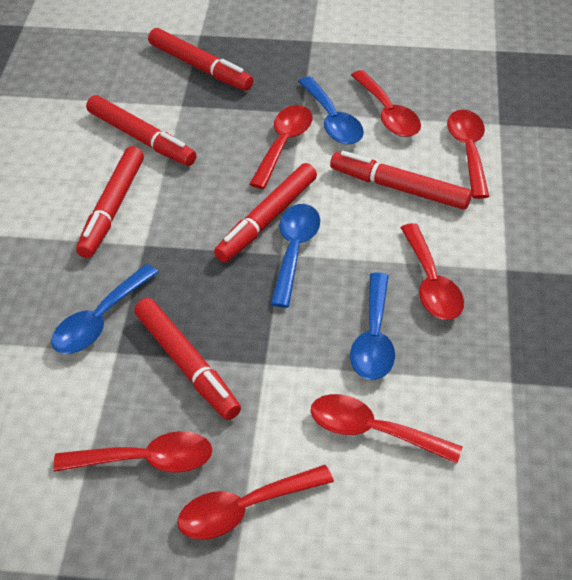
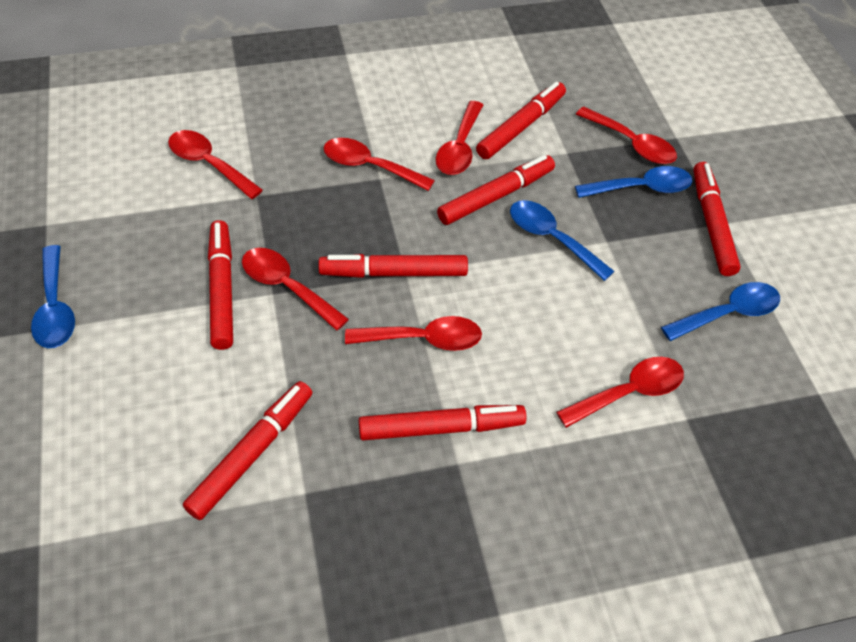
red marker: 6 -> 7

